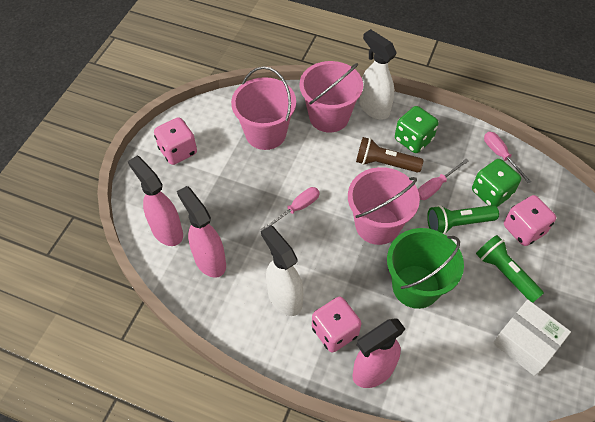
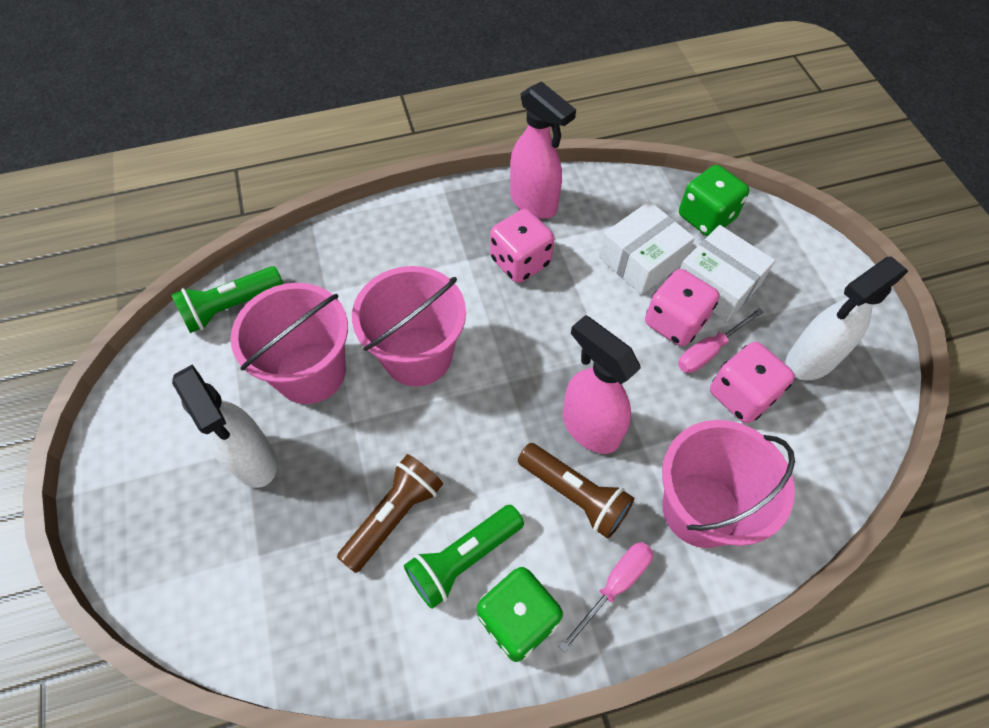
brown flashlight: 1 -> 2
green bucket: 1 -> 0
pink screwdriver: 3 -> 2
pink spray bottle: 3 -> 2
white box: 1 -> 2

